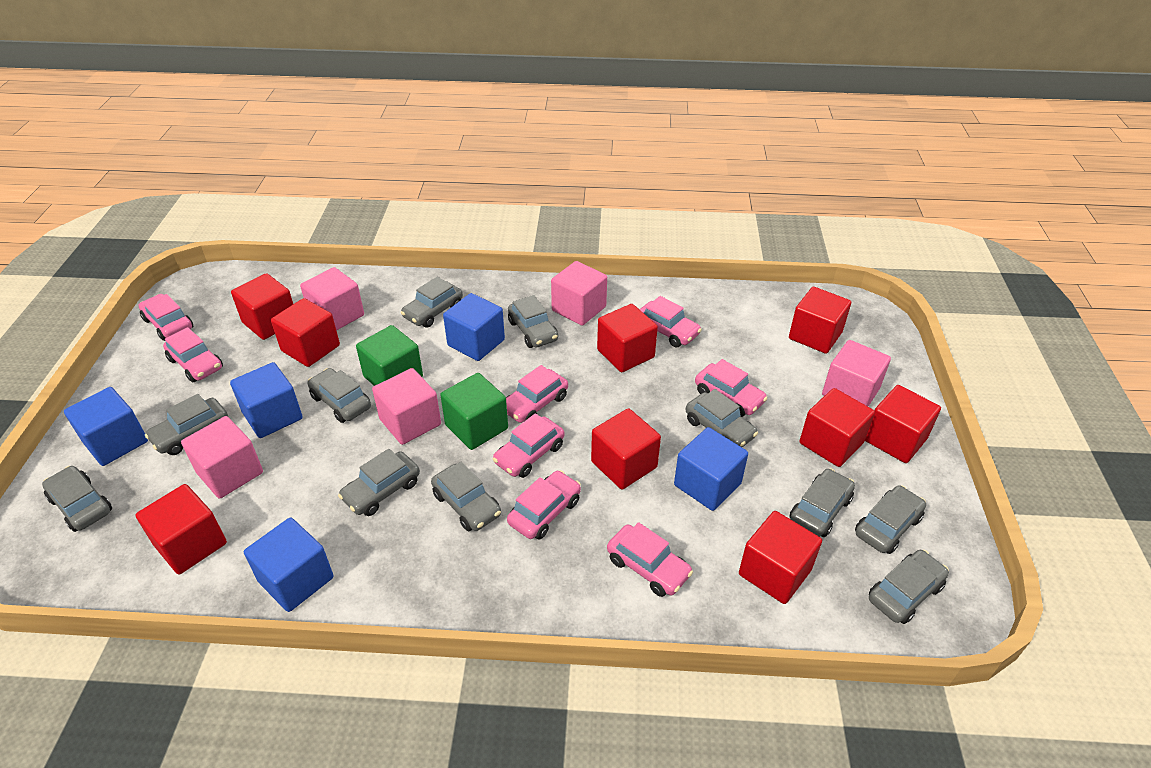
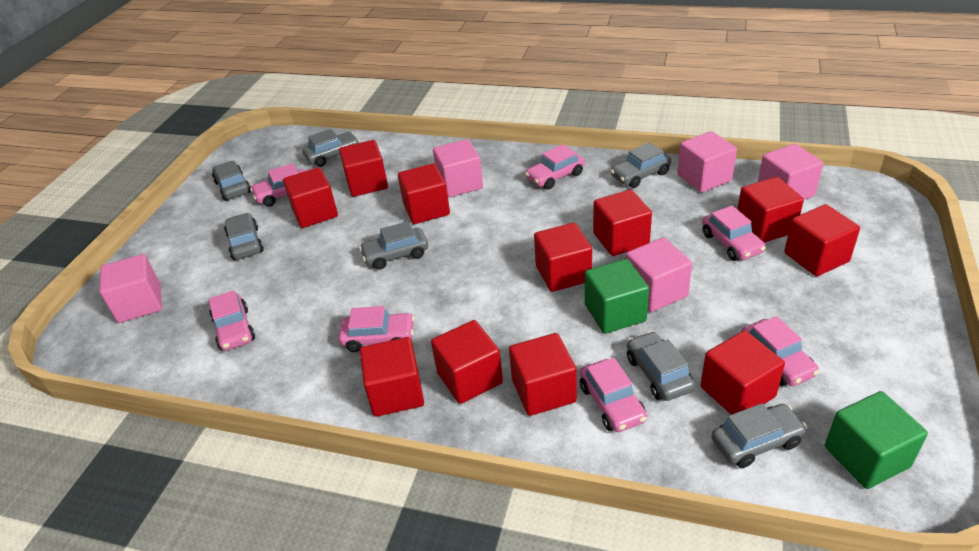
blue cube: 5 -> 0
grey car: 11 -> 7
pink car: 8 -> 7
red cube: 9 -> 11

